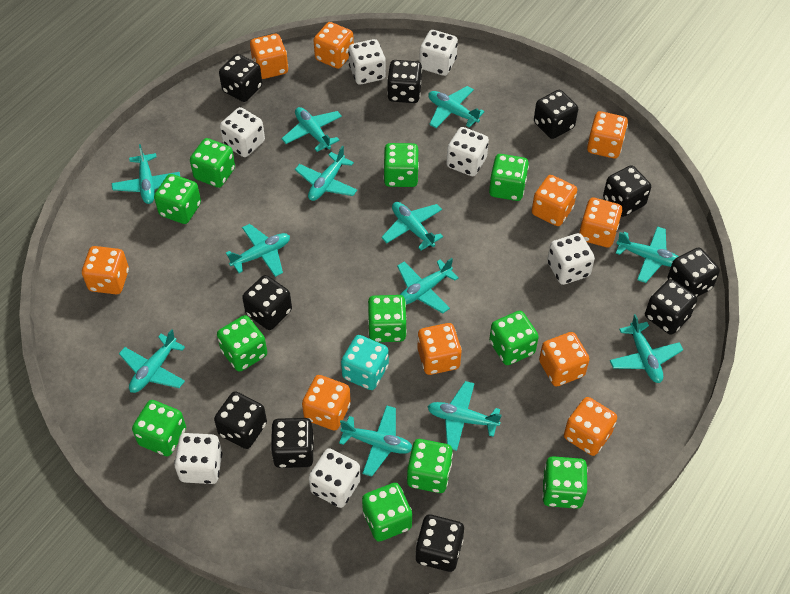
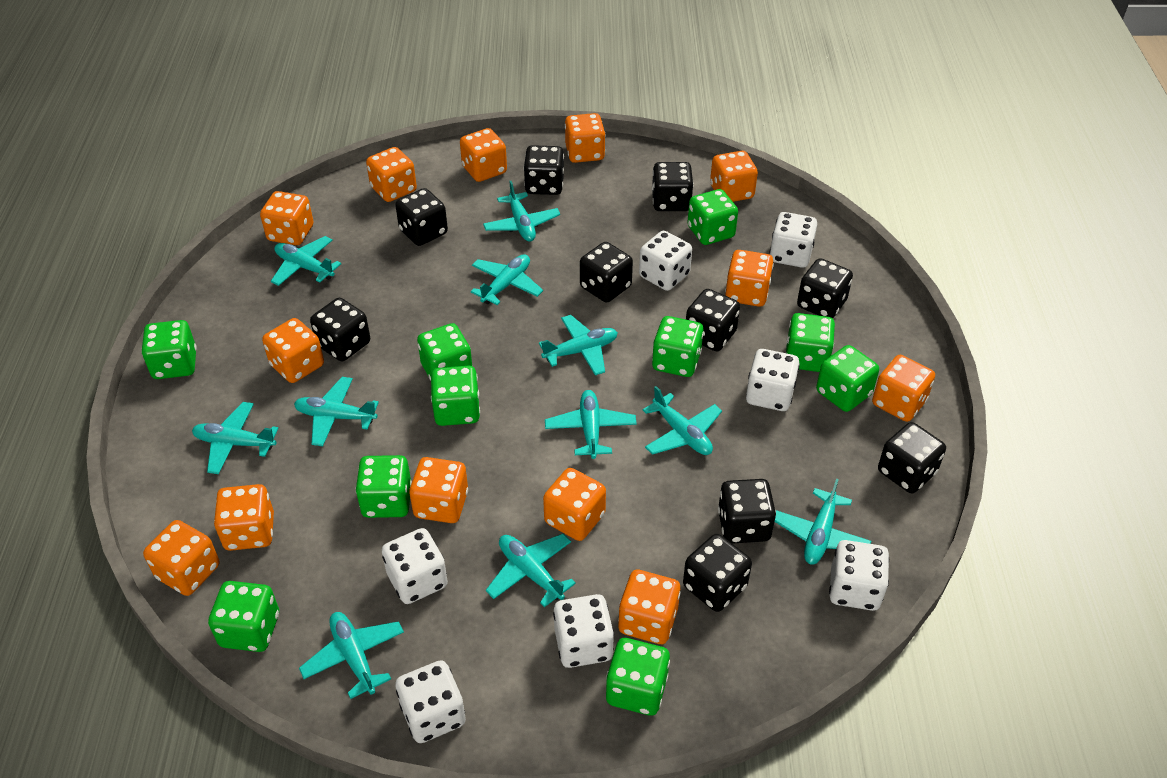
green dice: 11 -> 10
orange dice: 10 -> 13
turquoise dice: 1 -> 0
turquoise plane: 12 -> 11

